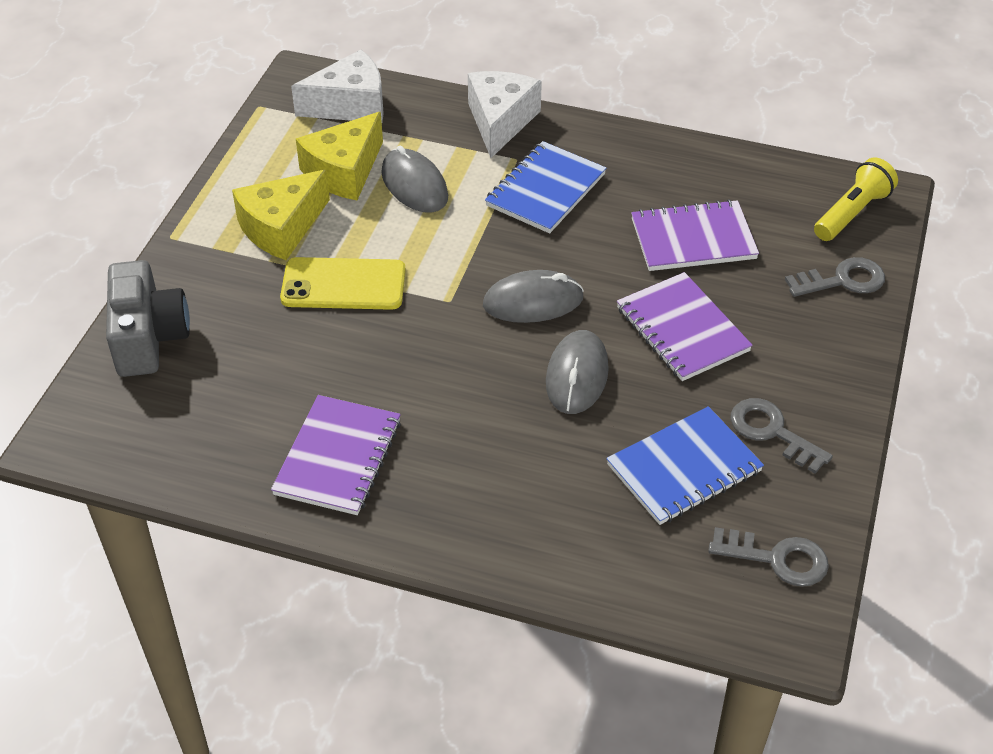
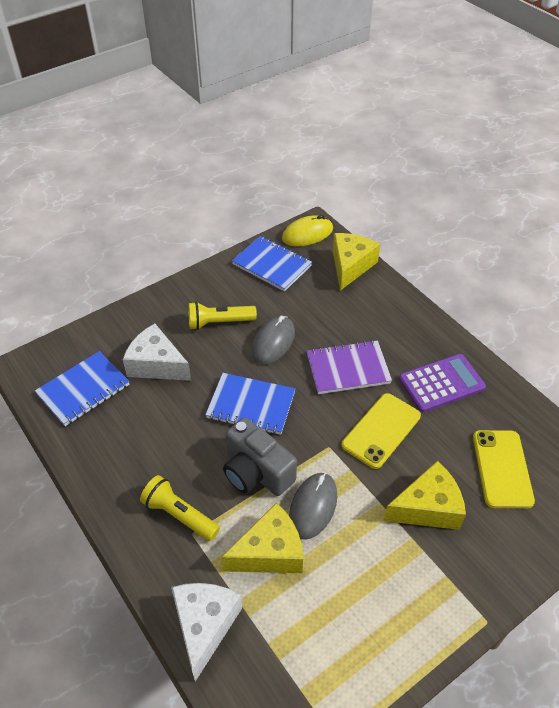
blue notebook: 2 -> 3
grey key: 3 -> 0
grey mouse: 3 -> 2
purple calculator: 0 -> 1
purple notebook: 3 -> 1
yellow cheese: 2 -> 3
yellow flashlight: 1 -> 2
yellow mouse: 0 -> 1
yellow phone: 1 -> 2

